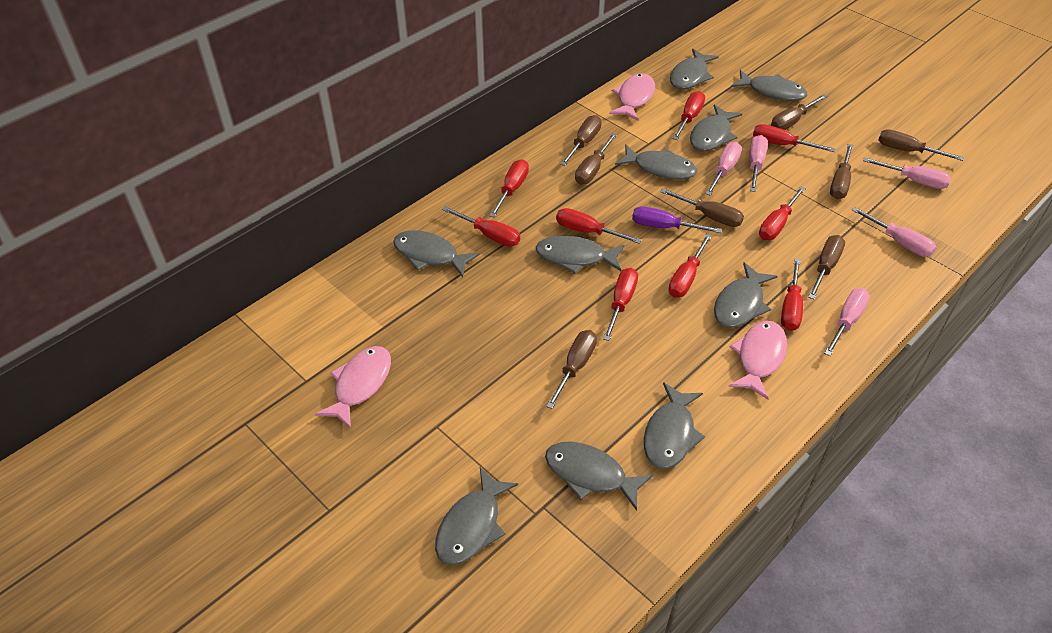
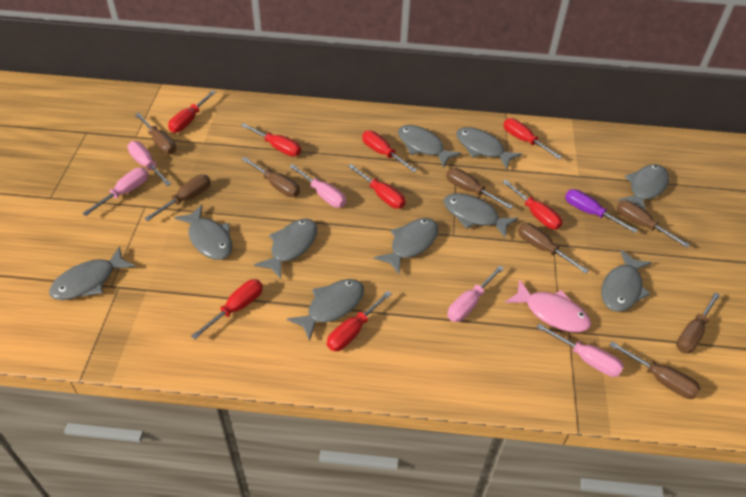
pink fish: 3 -> 1
red screwdriver: 9 -> 8

